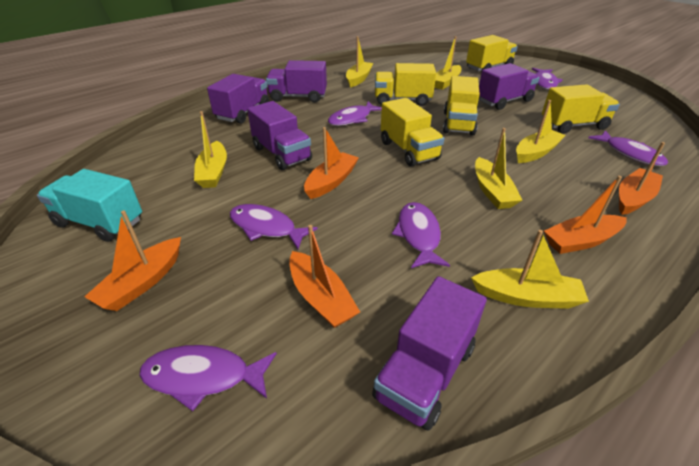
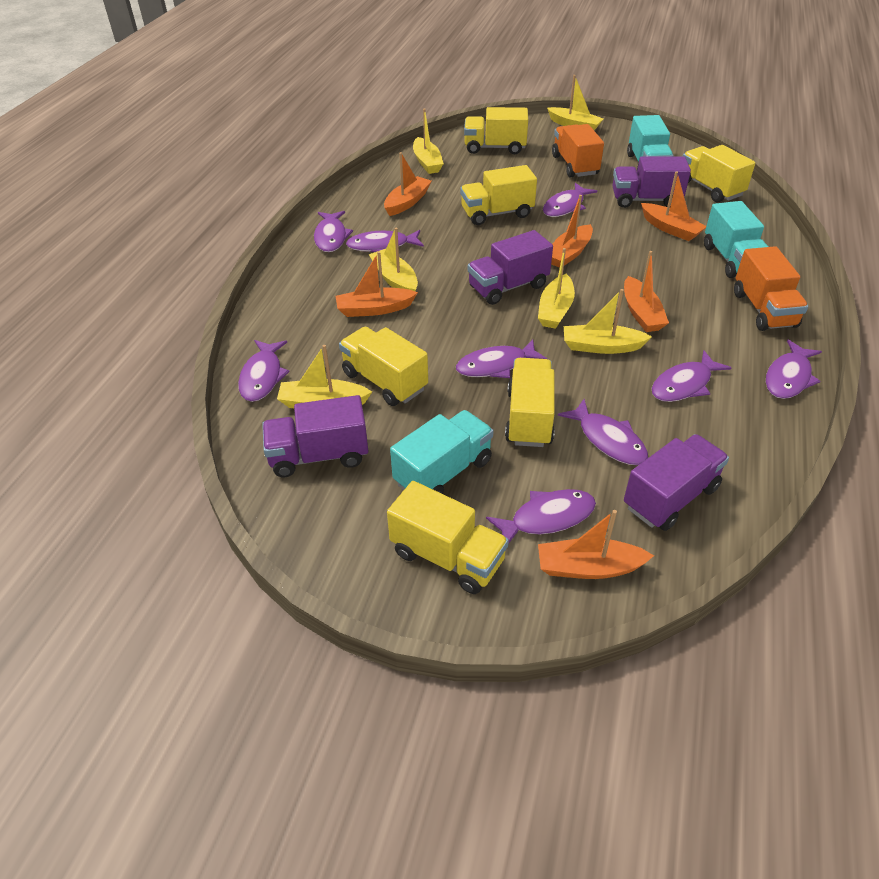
orange boat: 5 -> 6
orange truck: 0 -> 2
purple fish: 6 -> 9
purple truck: 5 -> 4
turquoise truck: 1 -> 3
yellow truck: 5 -> 6

